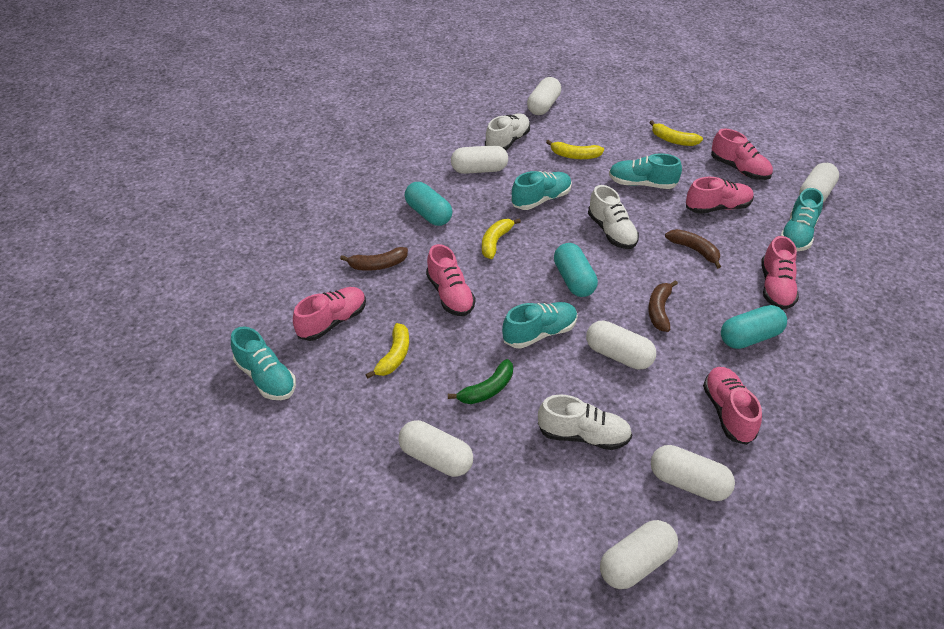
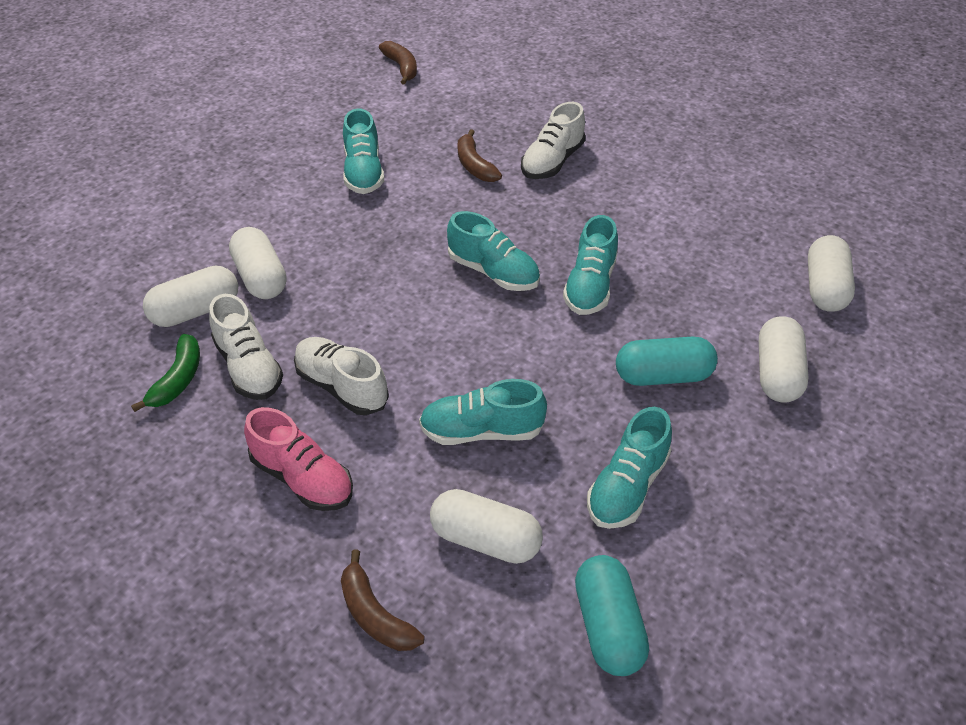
pink shoe: 6 -> 1
turquoise capsule: 3 -> 2
white capsule: 7 -> 5
yellow banana: 4 -> 0

